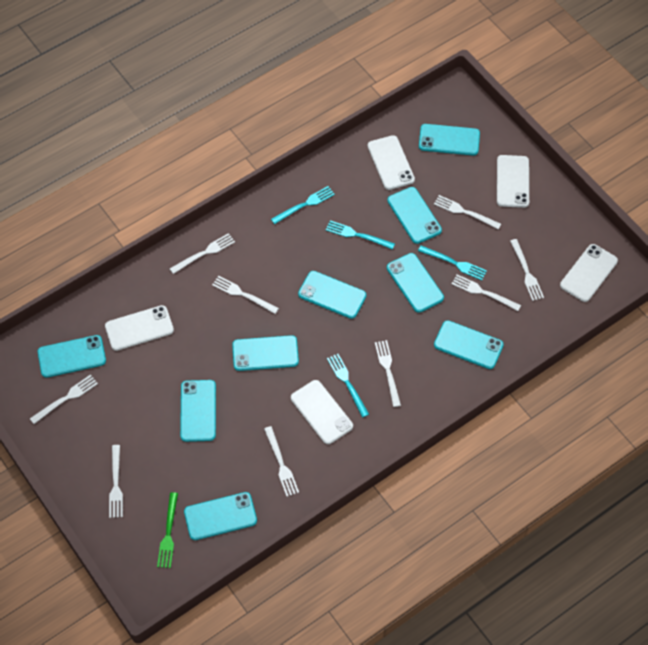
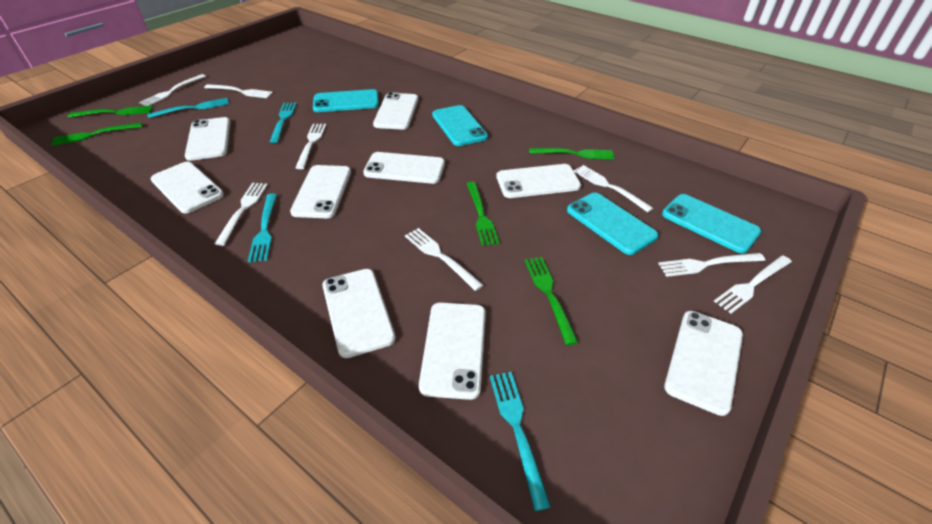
green fork: 1 -> 5
turquoise phone: 9 -> 4
white fork: 9 -> 8
white phone: 5 -> 9

